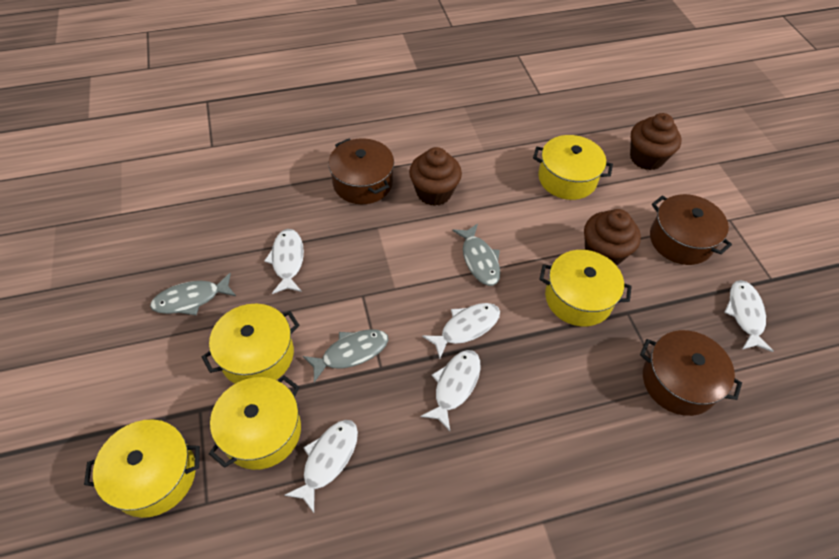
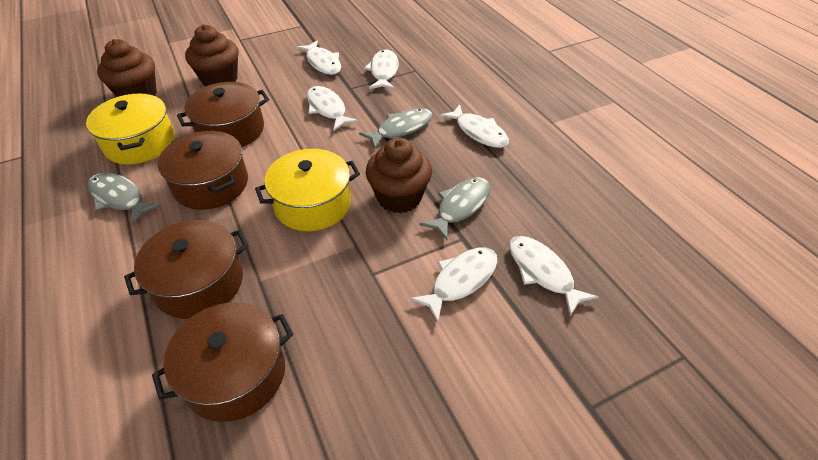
brown pot: 3 -> 4
white fish: 5 -> 6
yellow pot: 5 -> 2

